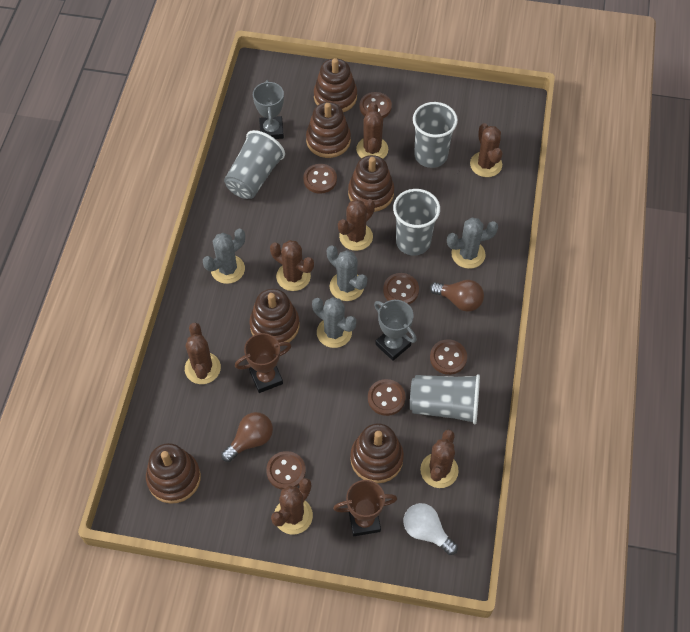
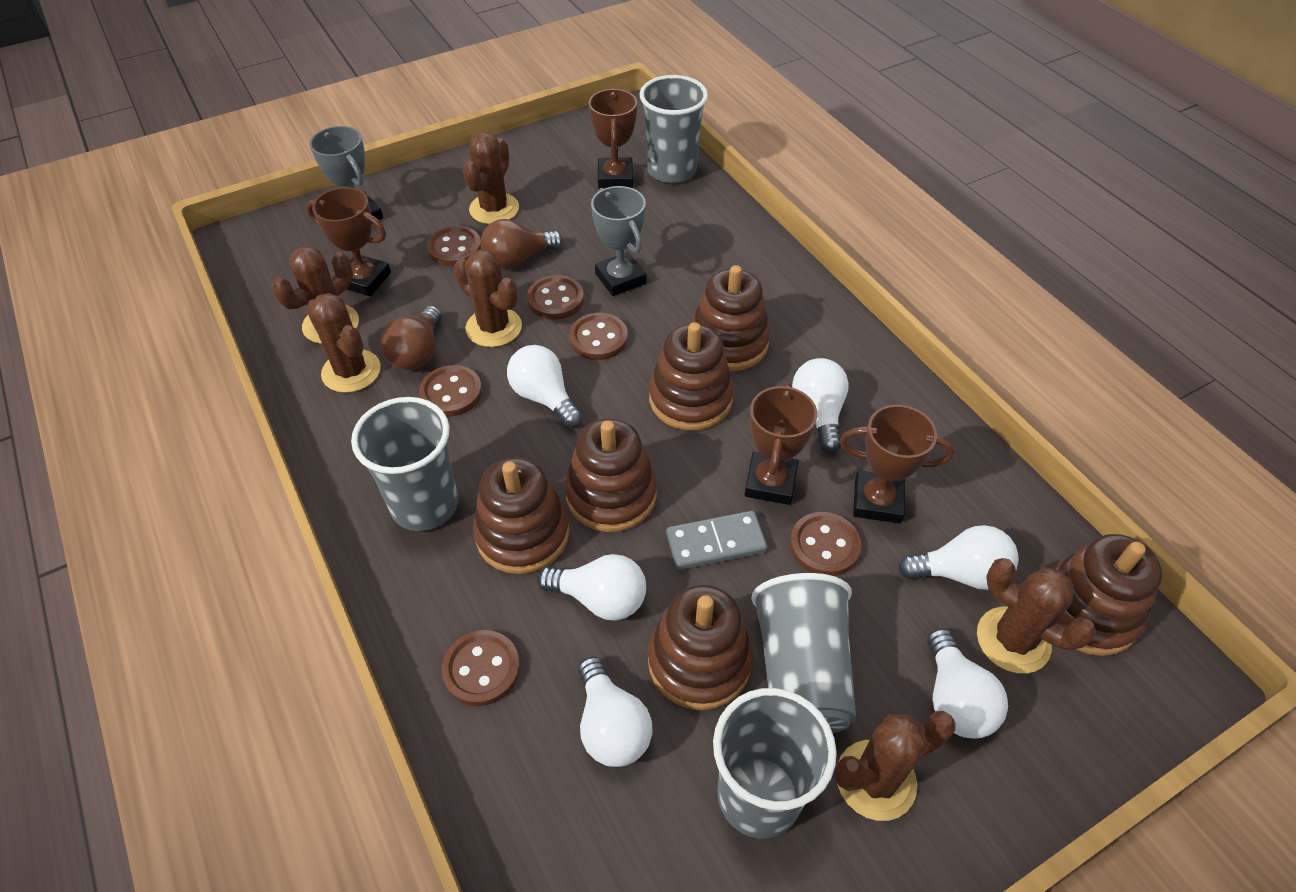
brown cactus: 7 -> 6
brown trophy: 2 -> 4
grey cactus: 4 -> 0
grey domino: 0 -> 1
white light bulb: 1 -> 6

